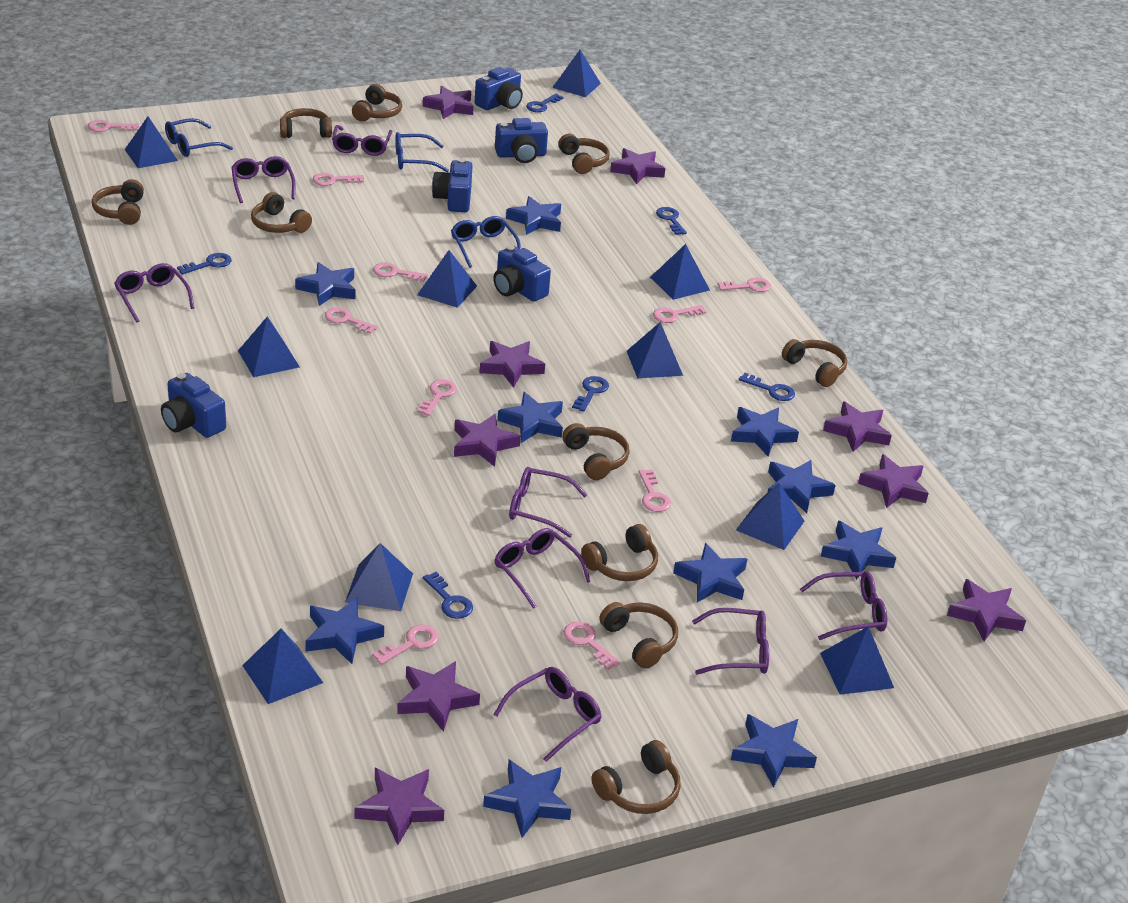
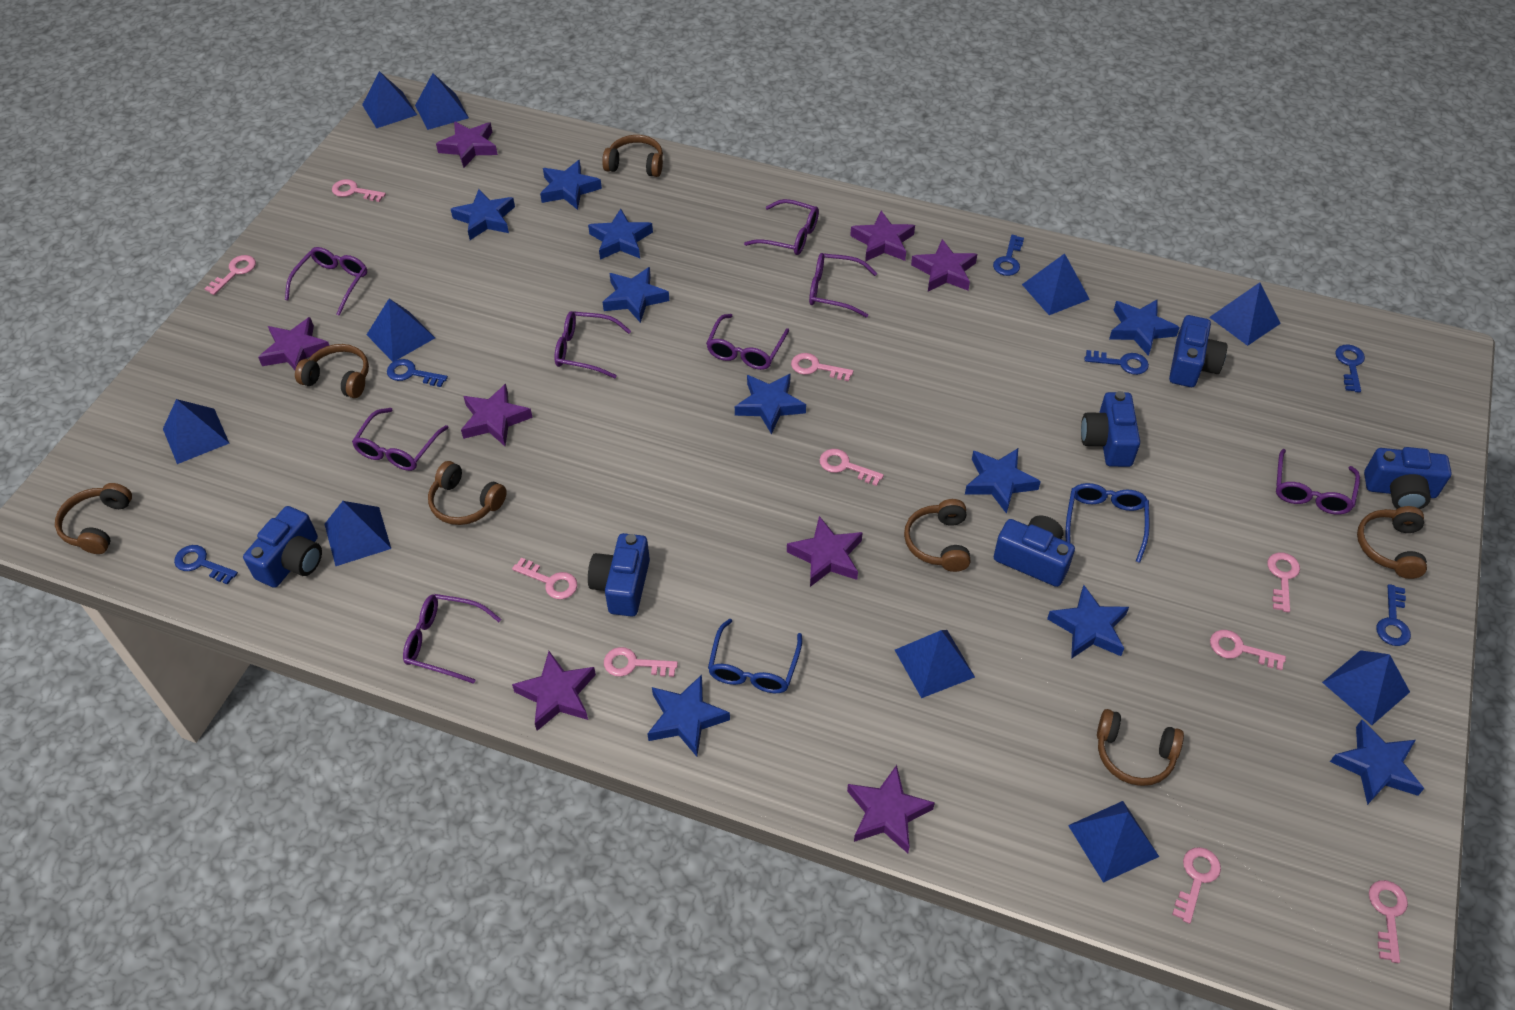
blue camera: 5 -> 6
blue glasses: 3 -> 2
brown headphones: 10 -> 7
purple star: 9 -> 8

